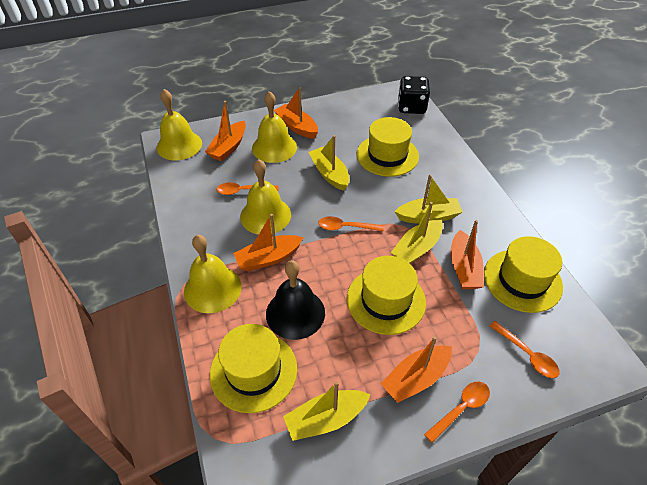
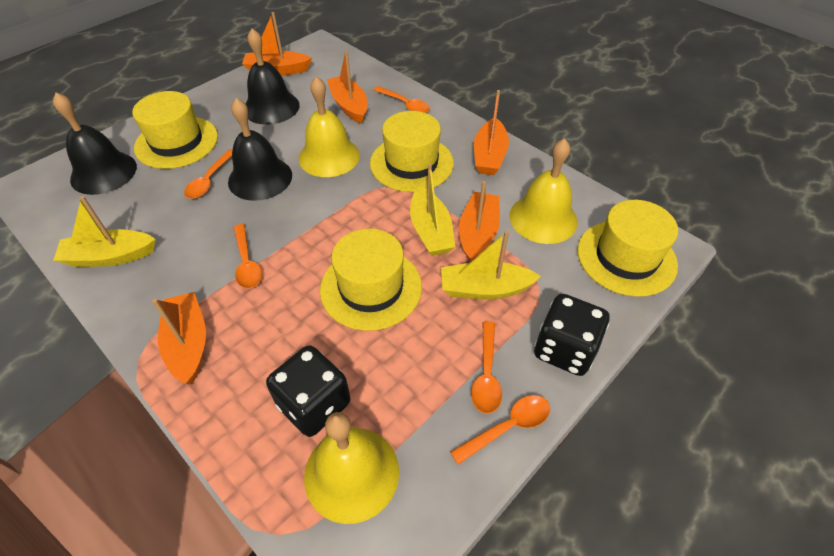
black bell: 1 -> 3
black dice: 1 -> 2
orange spoon: 4 -> 5
yellow bell: 4 -> 3
yellow boat: 4 -> 3

